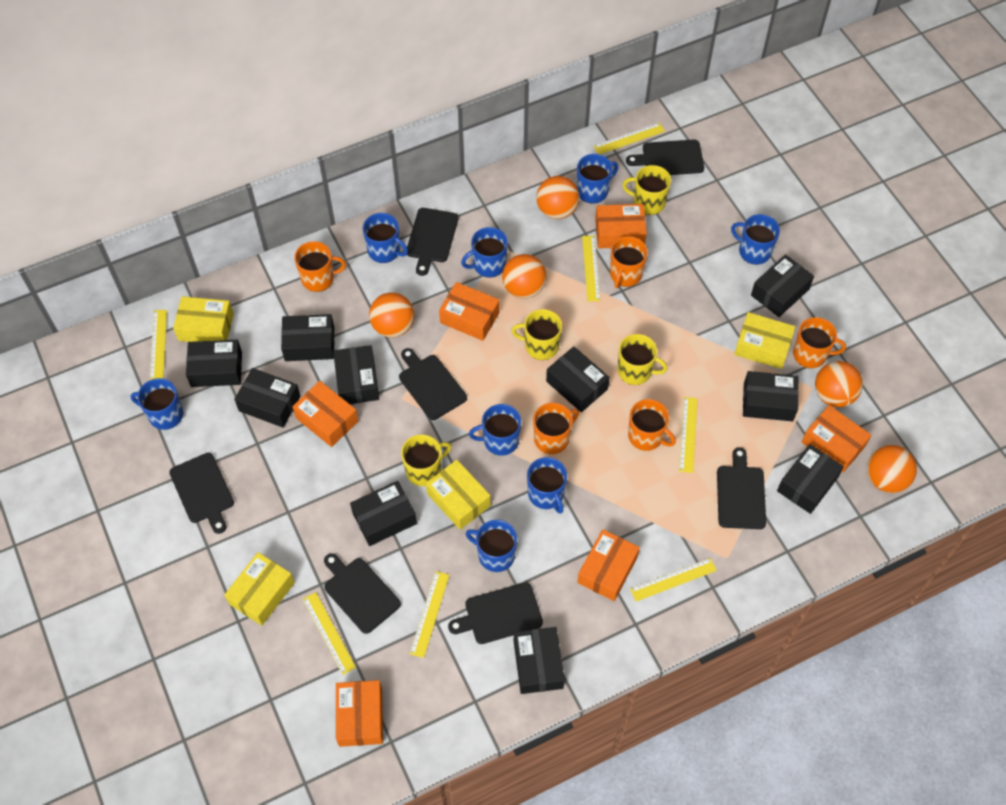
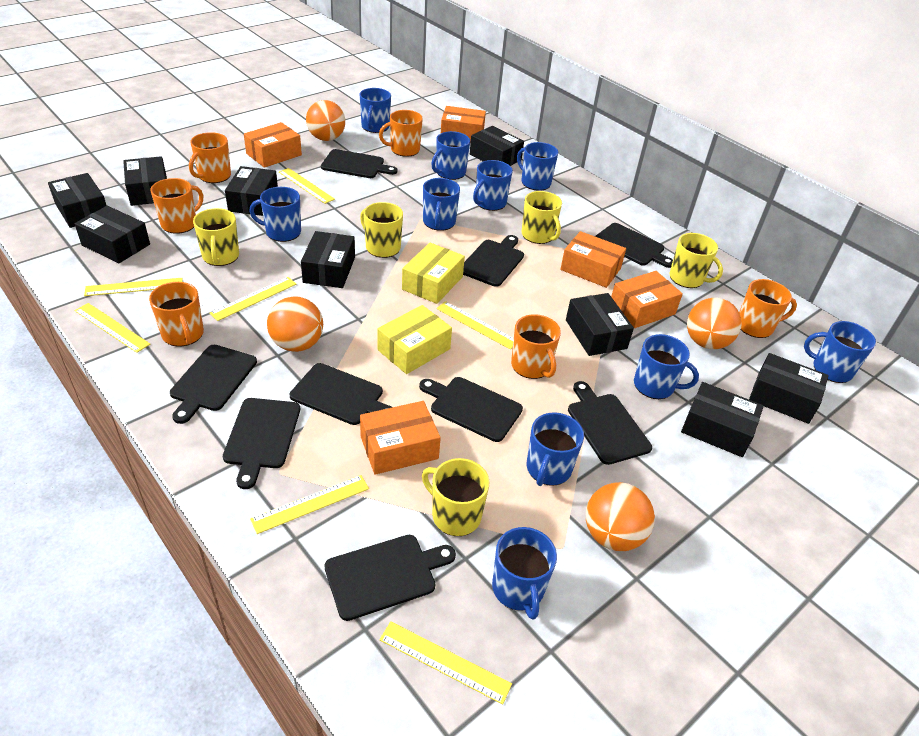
black box: 10 -> 9
black cutting board: 7 -> 9
blue mug: 8 -> 10
orange ball: 5 -> 4
orange box: 6 -> 5
orange mug: 5 -> 6
yellow box: 4 -> 2
yellow mug: 4 -> 5

